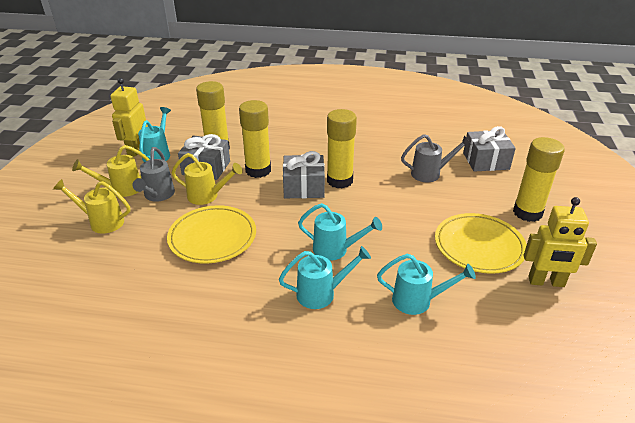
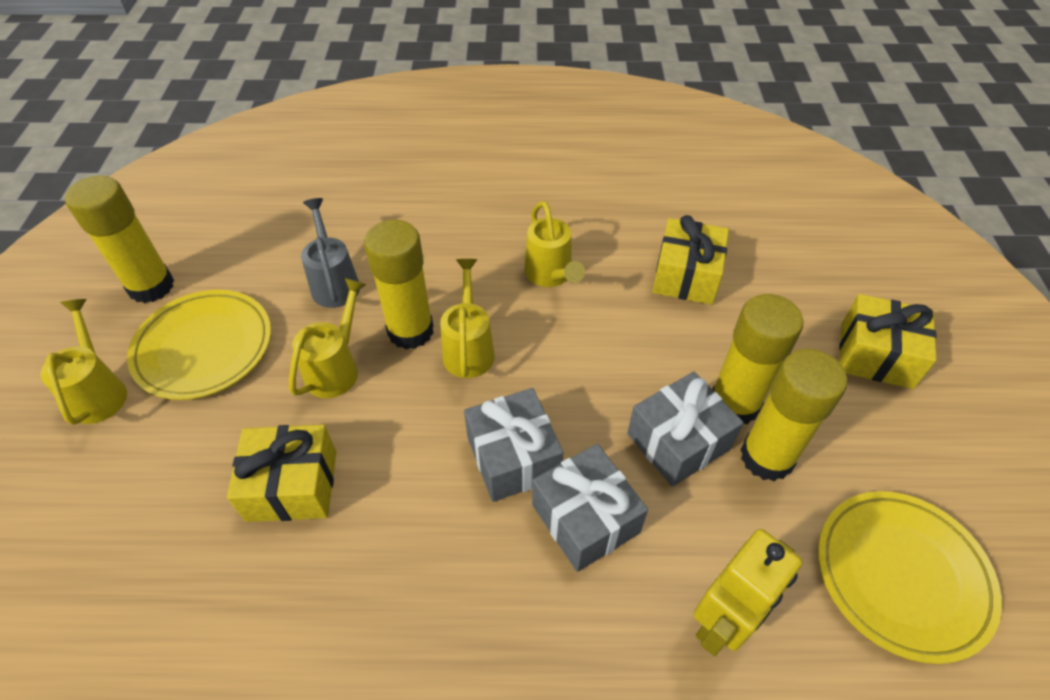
grey watering can: 2 -> 1
turquoise watering can: 4 -> 0
yellow gift: 0 -> 3
yellow robot: 2 -> 1
yellow watering can: 3 -> 4

